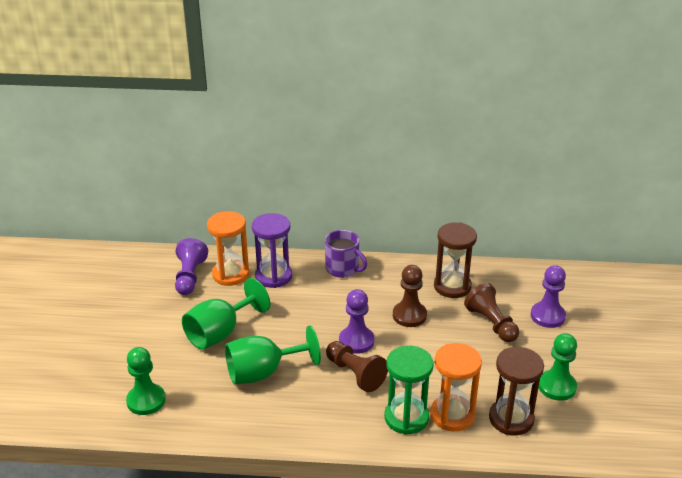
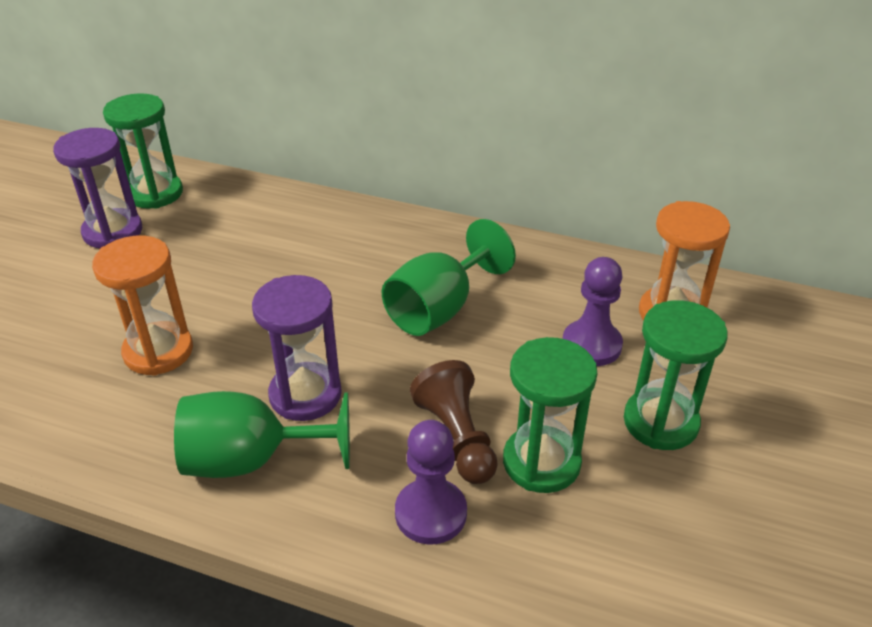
brown hourglass: 2 -> 0
brown pawn: 3 -> 1
green hourglass: 1 -> 3
green pawn: 2 -> 0
purple hourglass: 1 -> 2
purple mug: 1 -> 0
purple pawn: 3 -> 2

